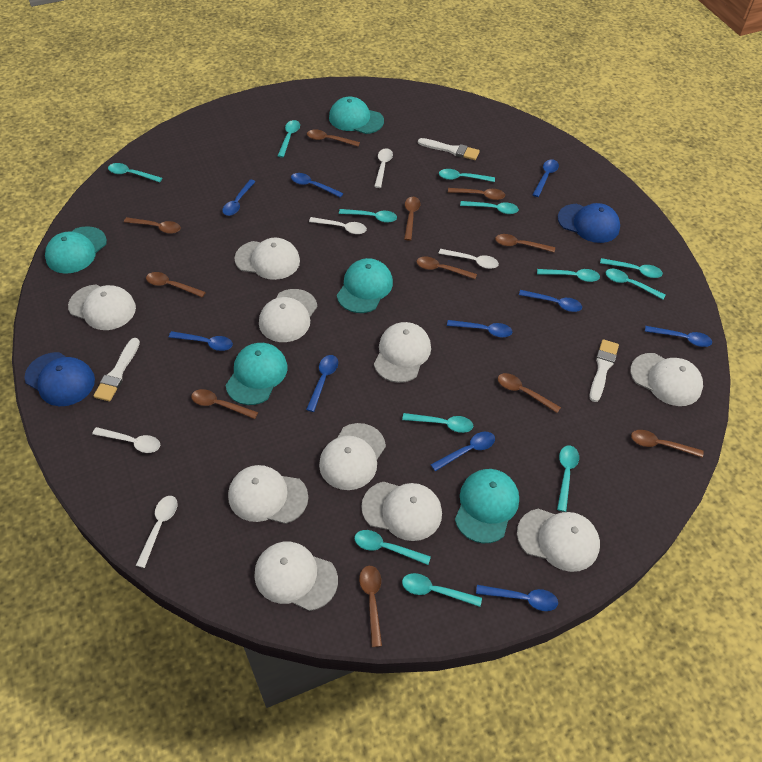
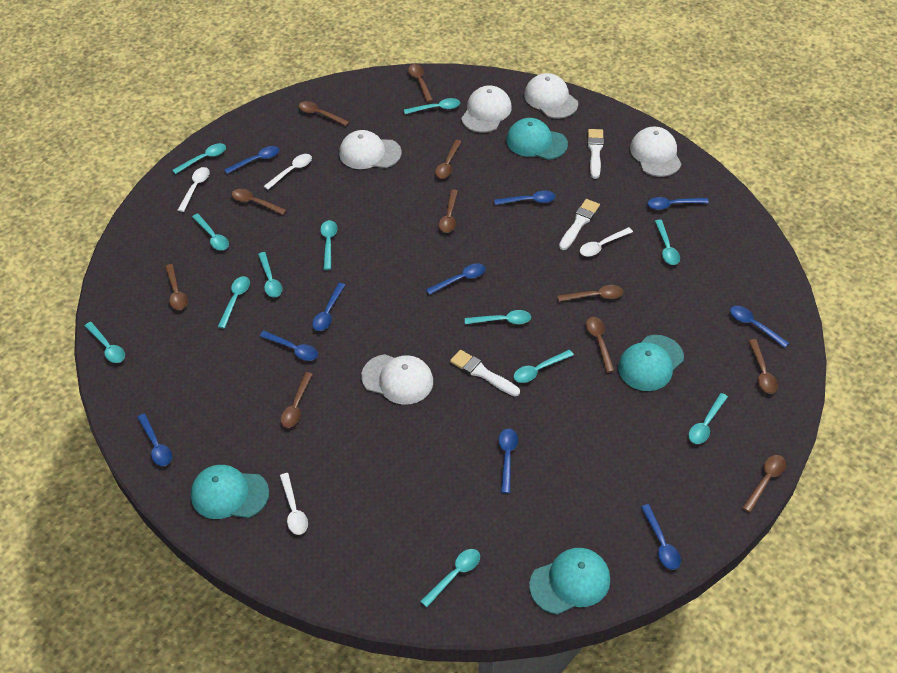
blue cap: 2 -> 0
turquoise cap: 5 -> 4
white cap: 10 -> 5
white spoon: 5 -> 4

